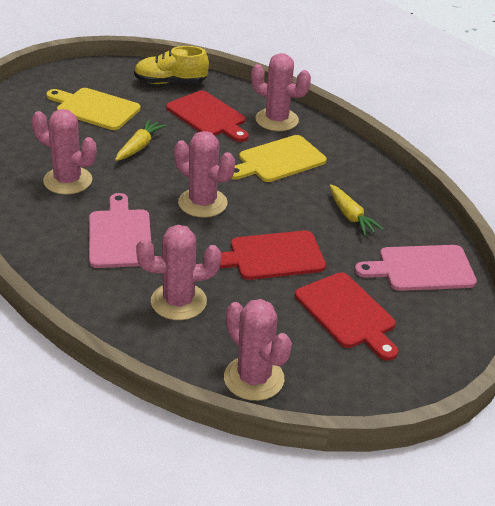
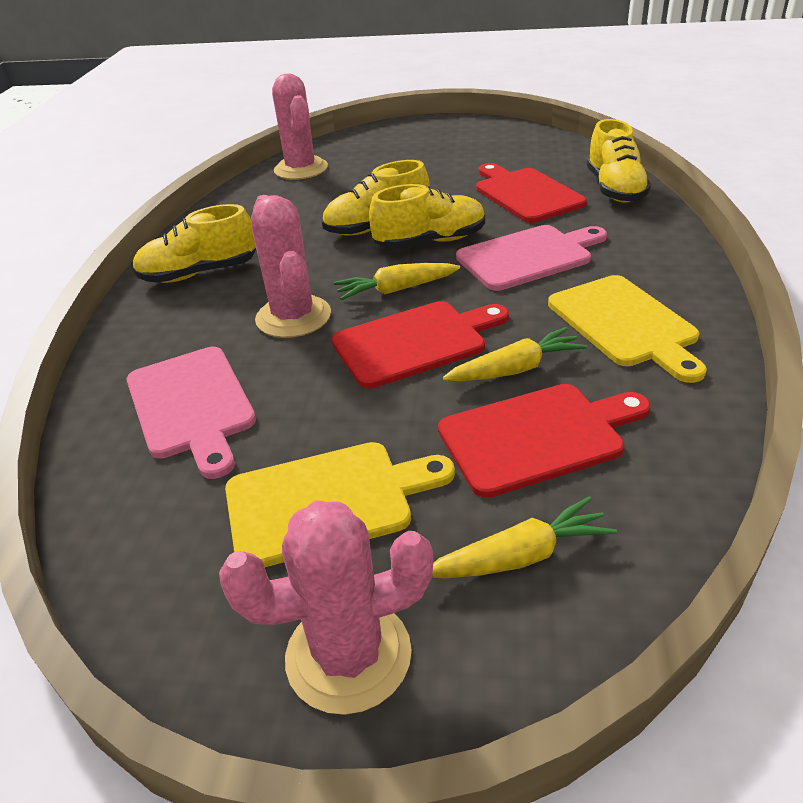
pink cactus: 5 -> 3
yellow carrot: 2 -> 3
yellow shoe: 1 -> 4

